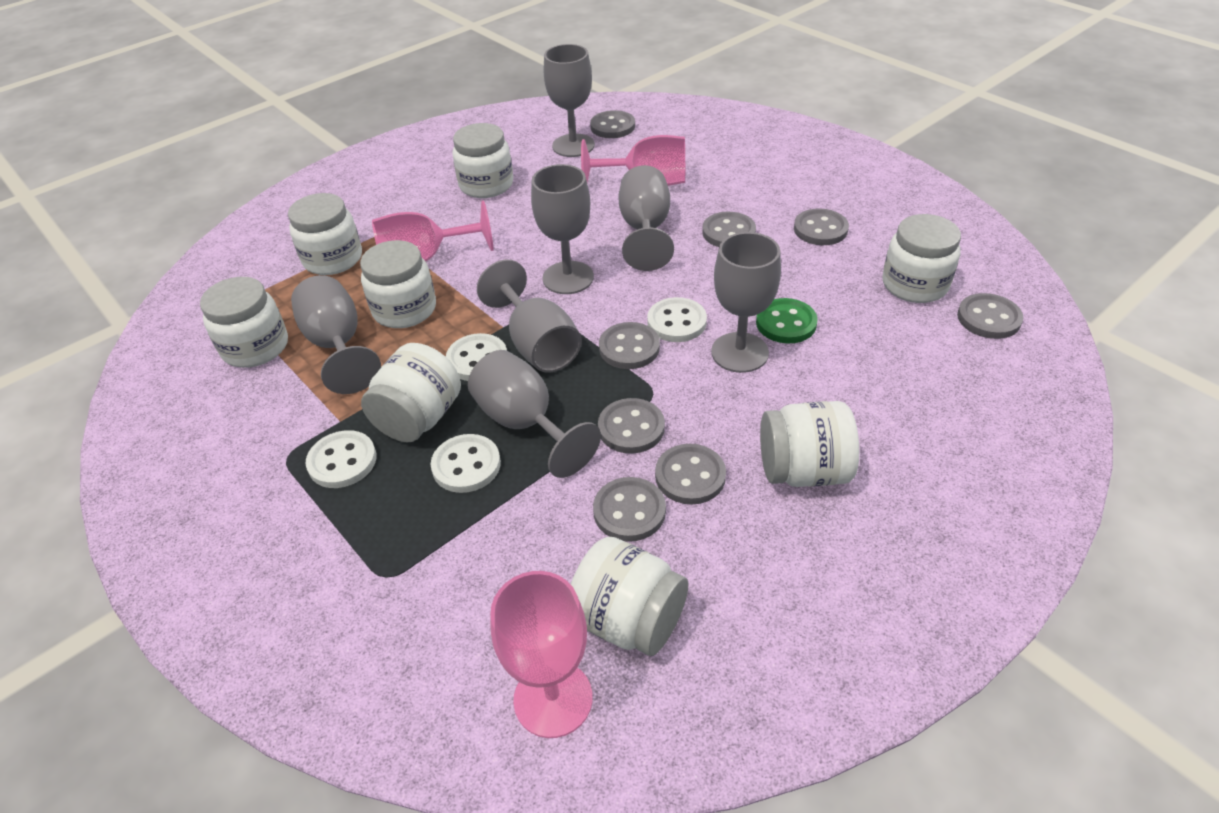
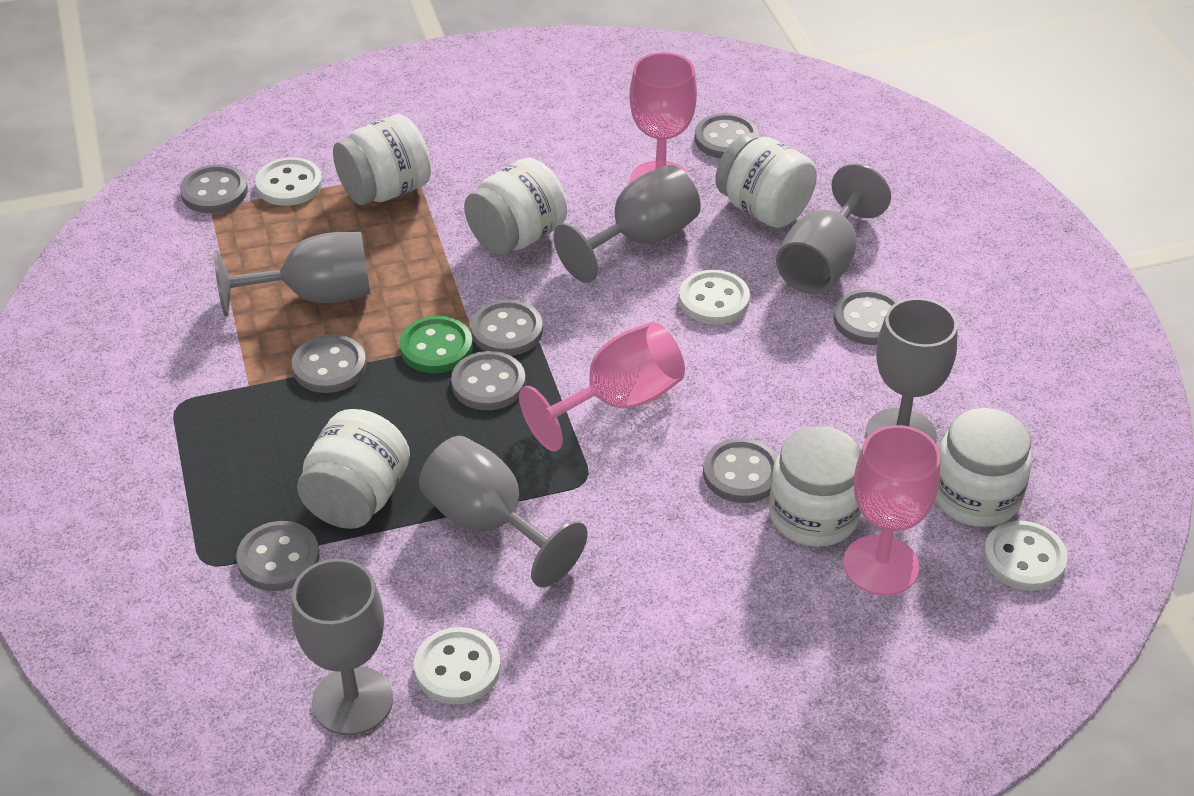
grey goblet: 7 -> 6
white jar: 8 -> 6

